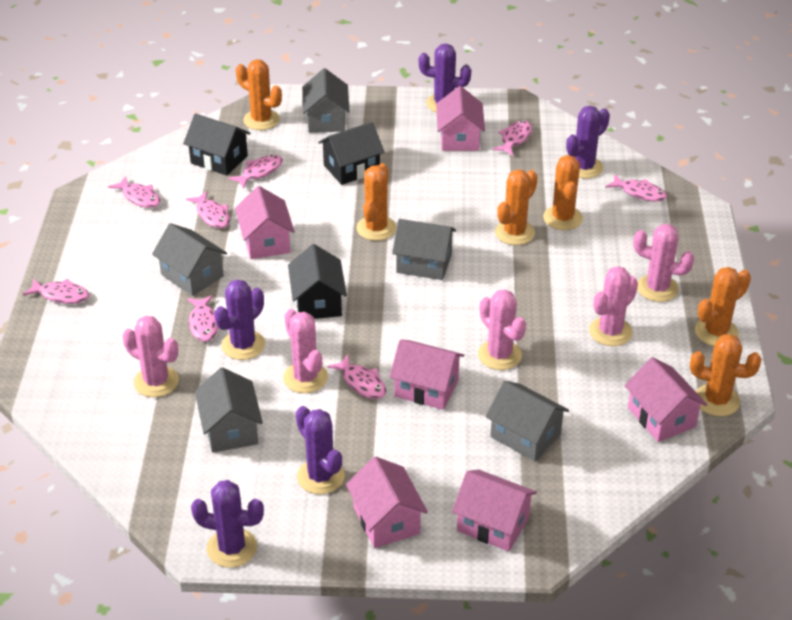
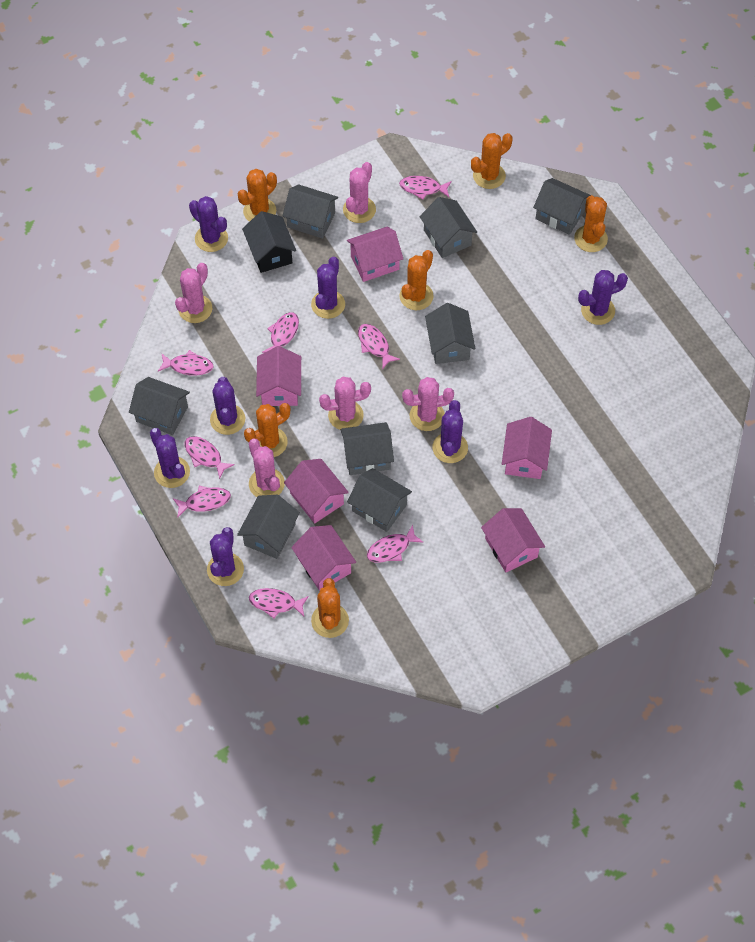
black house: 3 -> 1
grey house: 5 -> 8
purple cactus: 5 -> 7

